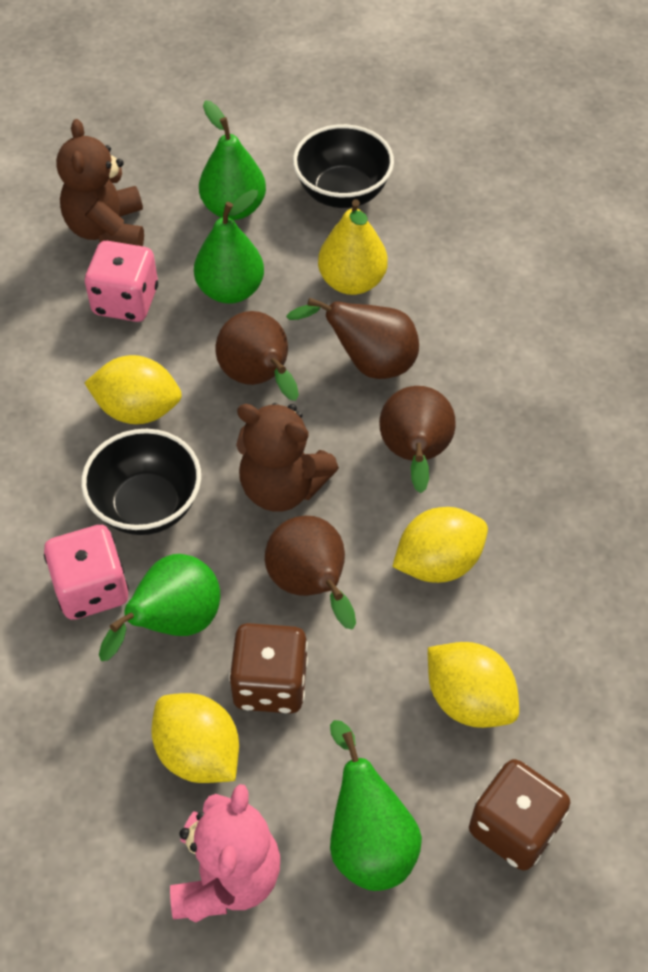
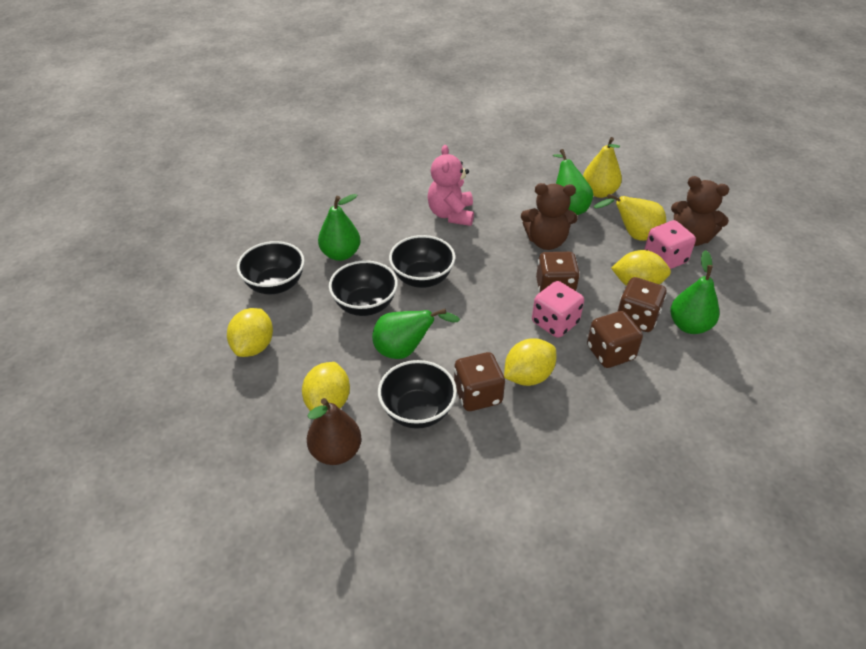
black bowl: 2 -> 4
brown dice: 2 -> 4
brown pear: 4 -> 1
yellow pear: 1 -> 2

